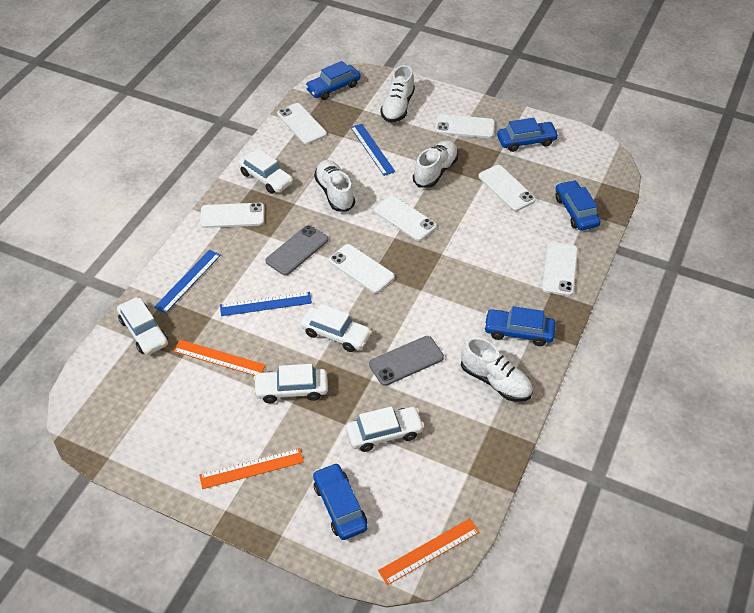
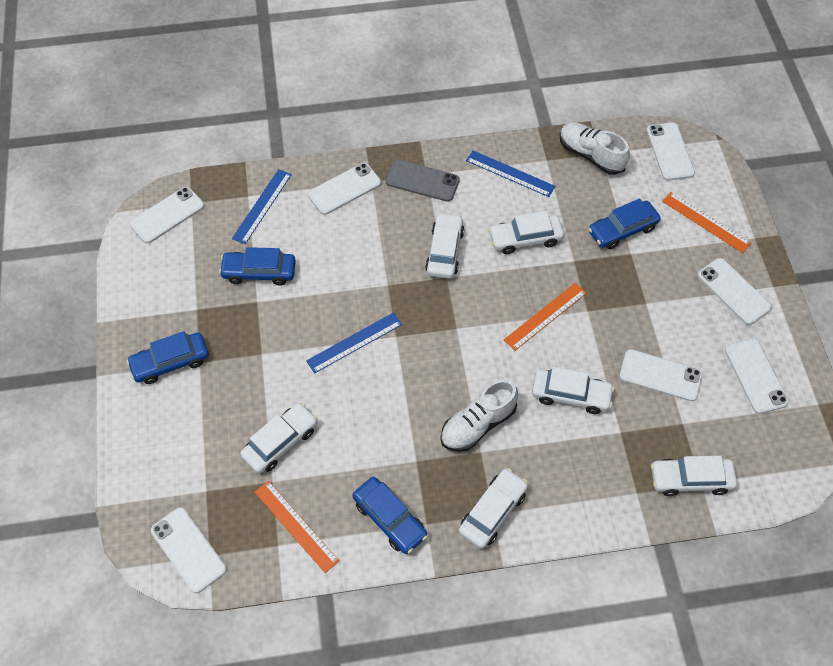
blue car: 5 -> 4
grey phone: 2 -> 1
white car: 5 -> 6
white shoe: 4 -> 2

